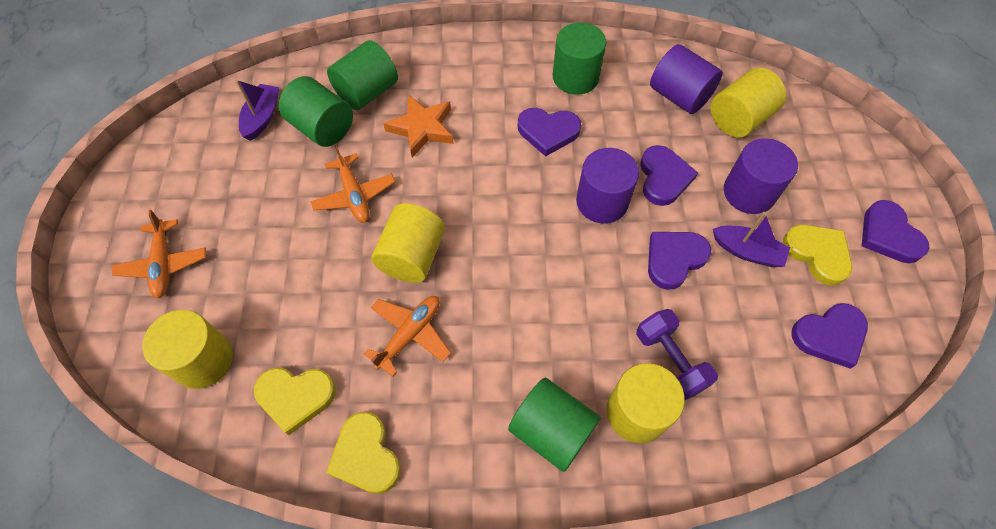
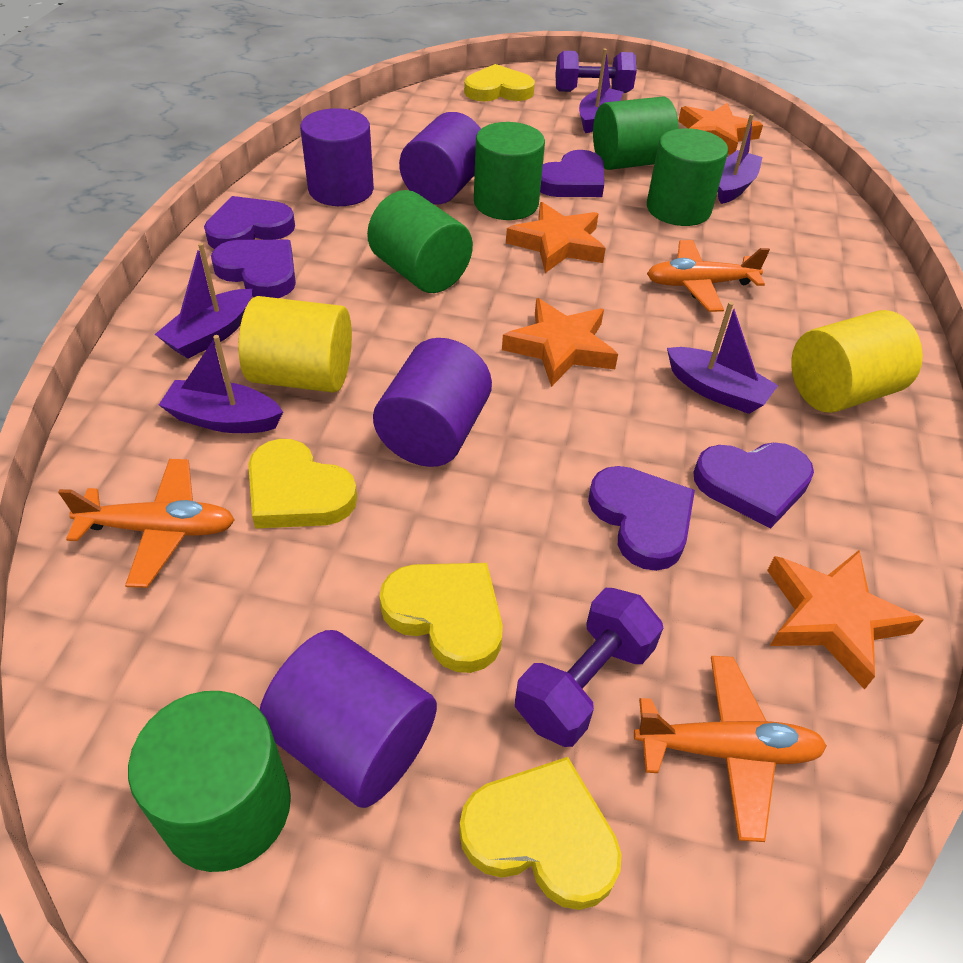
green cylinder: 4 -> 5
orange star: 1 -> 4
purple boat: 2 -> 5
purple cylinder: 3 -> 4
purple dumbbell: 1 -> 2
yellow cylinder: 4 -> 2
yellow heart: 3 -> 4

